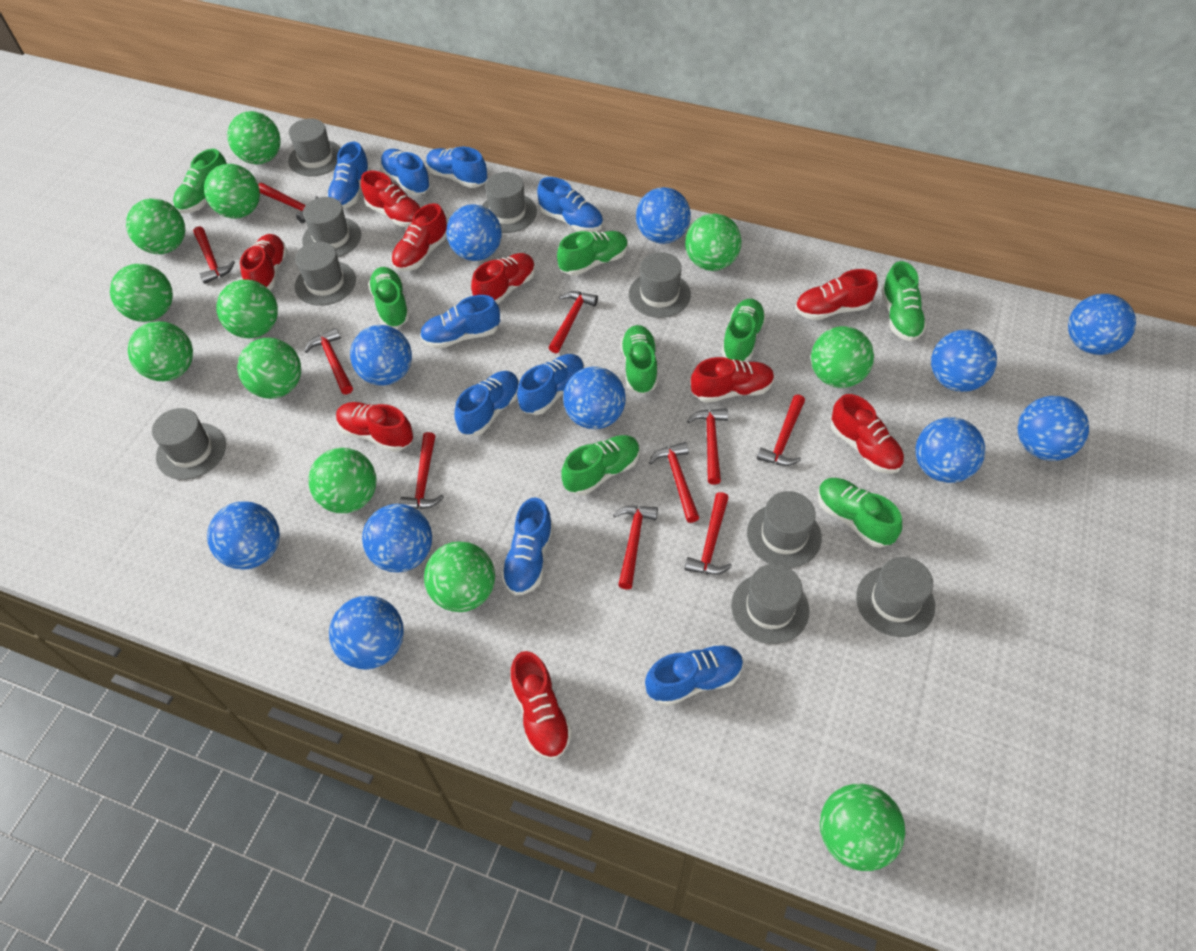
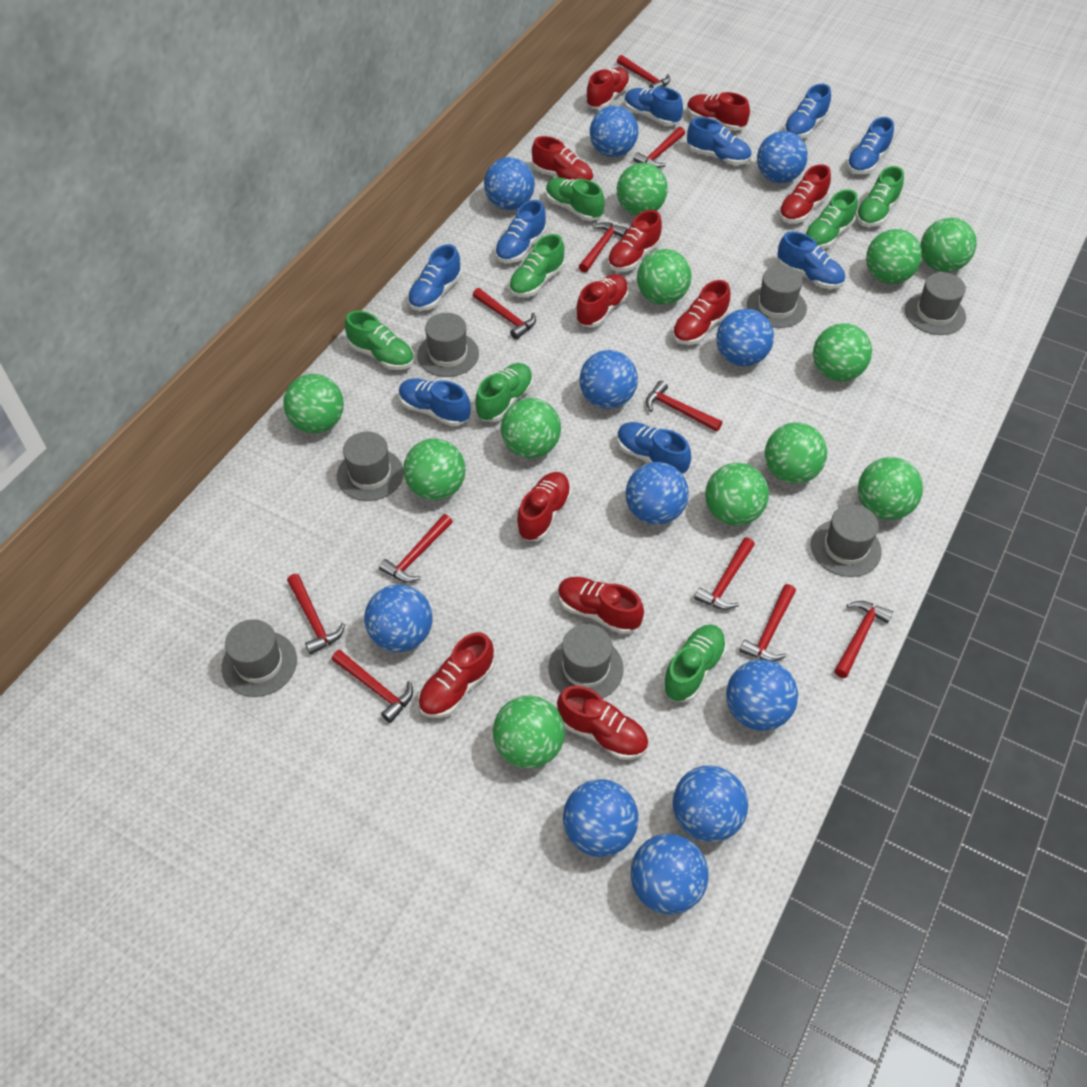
green shoe: 8 -> 7
grey hat: 9 -> 7
red hammer: 10 -> 11
red shoe: 9 -> 11

